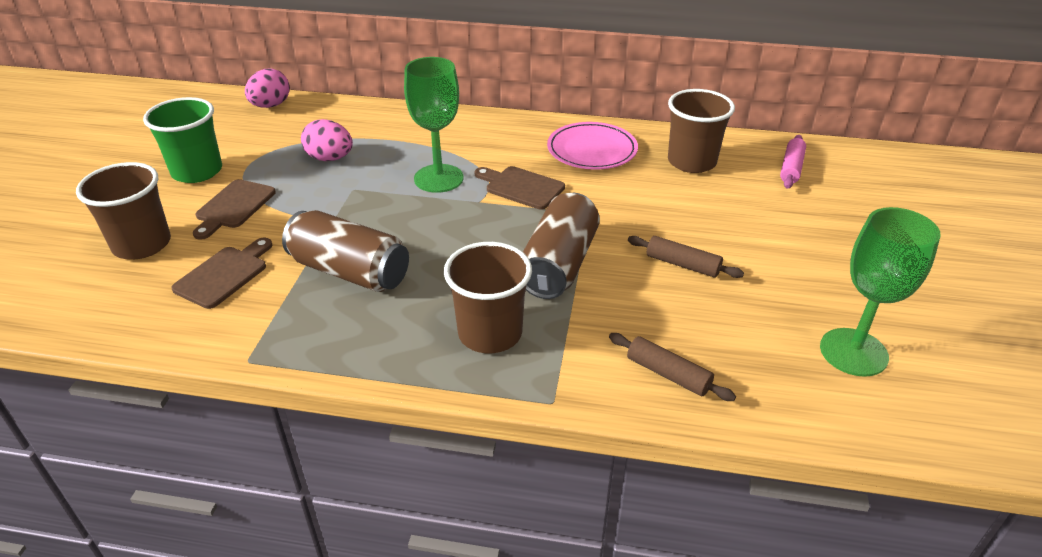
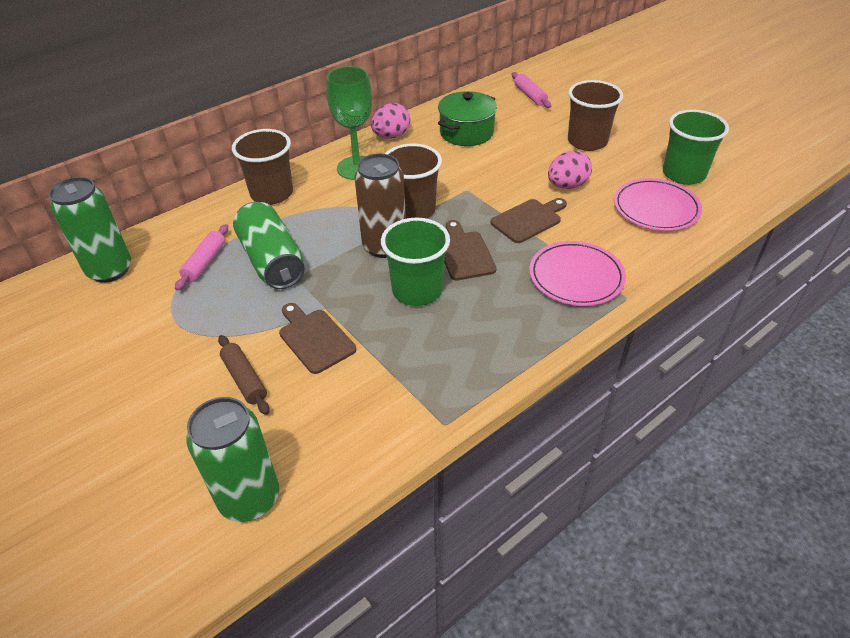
brown can: 2 -> 1
brown rolling pin: 2 -> 1
green can: 0 -> 3
green cup: 1 -> 2
green goblet: 2 -> 1
green pot: 0 -> 1
pink plate: 1 -> 2
pink rolling pin: 1 -> 2

